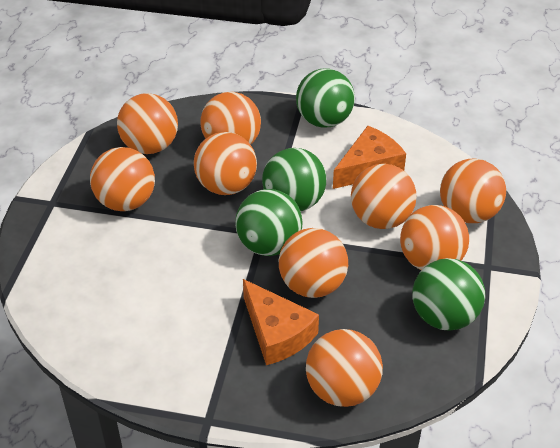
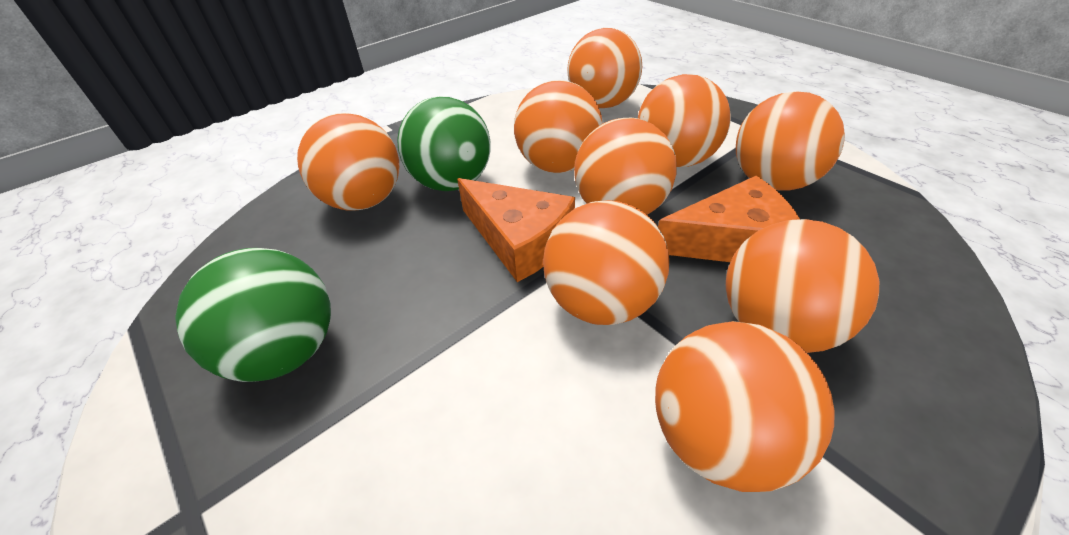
green ball: 4 -> 2

